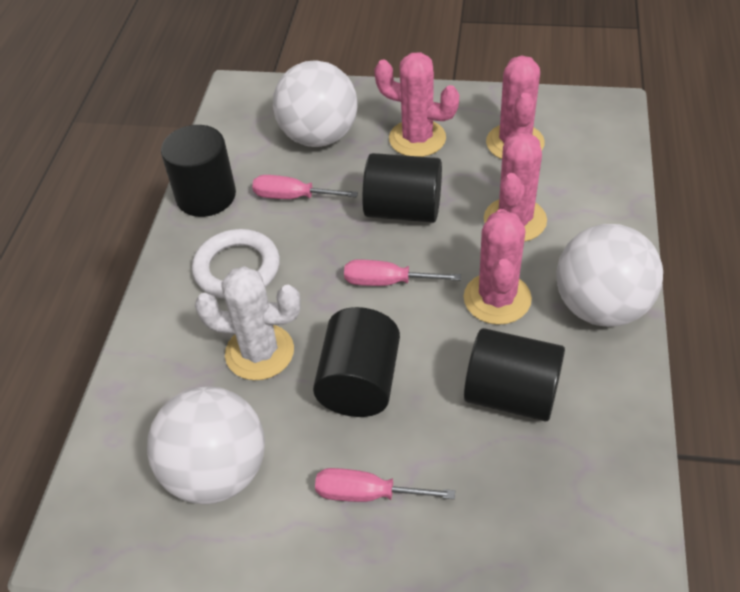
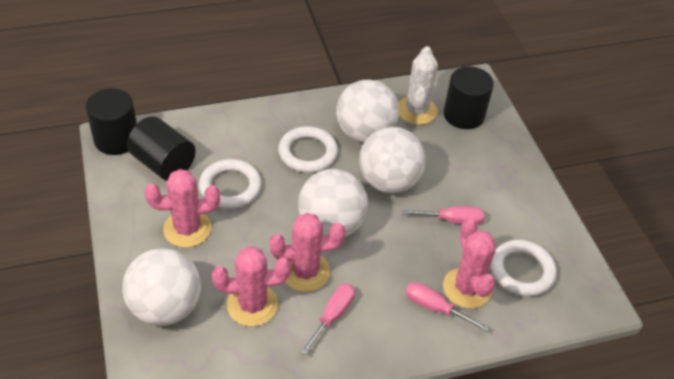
black cylinder: 4 -> 3
white ball: 3 -> 4
white ring: 1 -> 3

